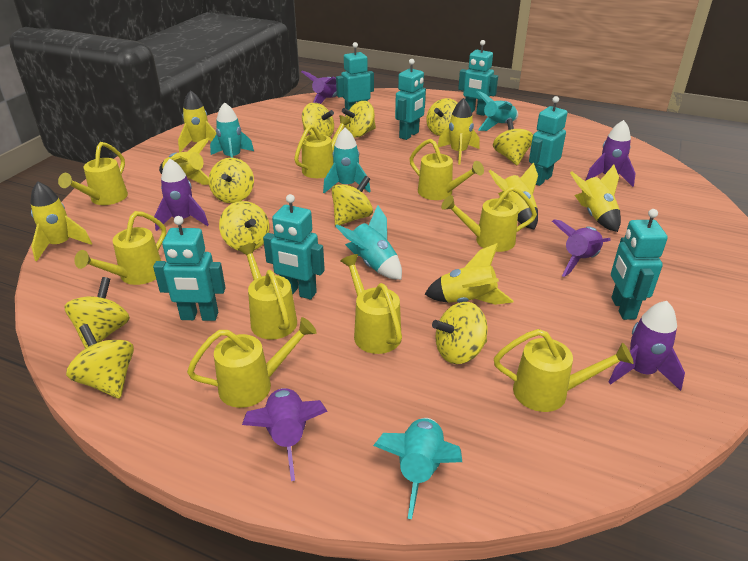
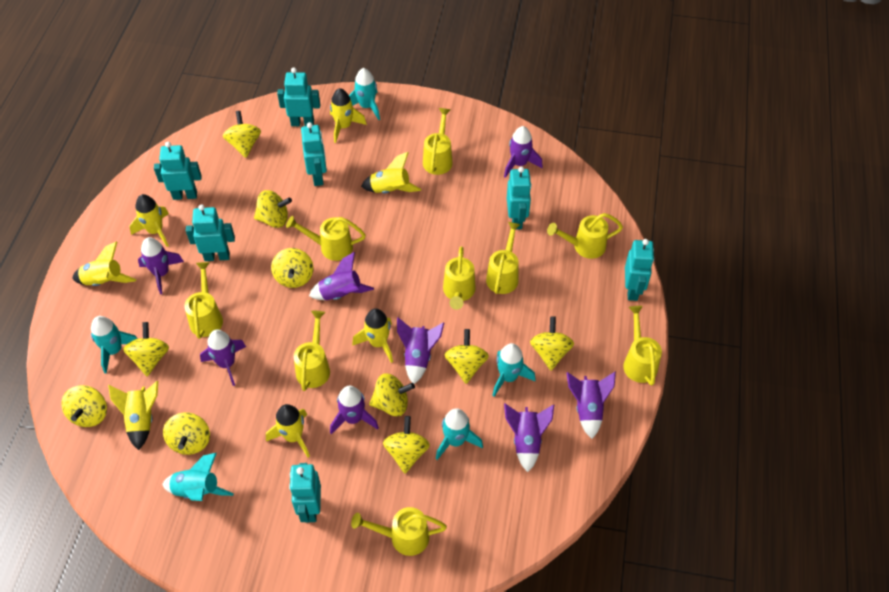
purple rocket: 6 -> 8

